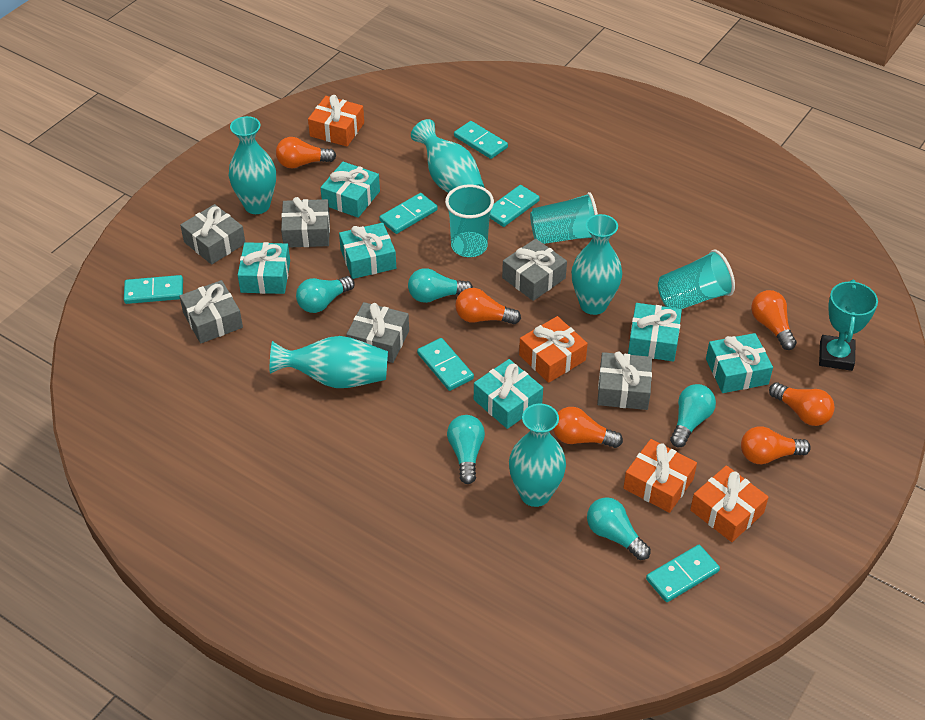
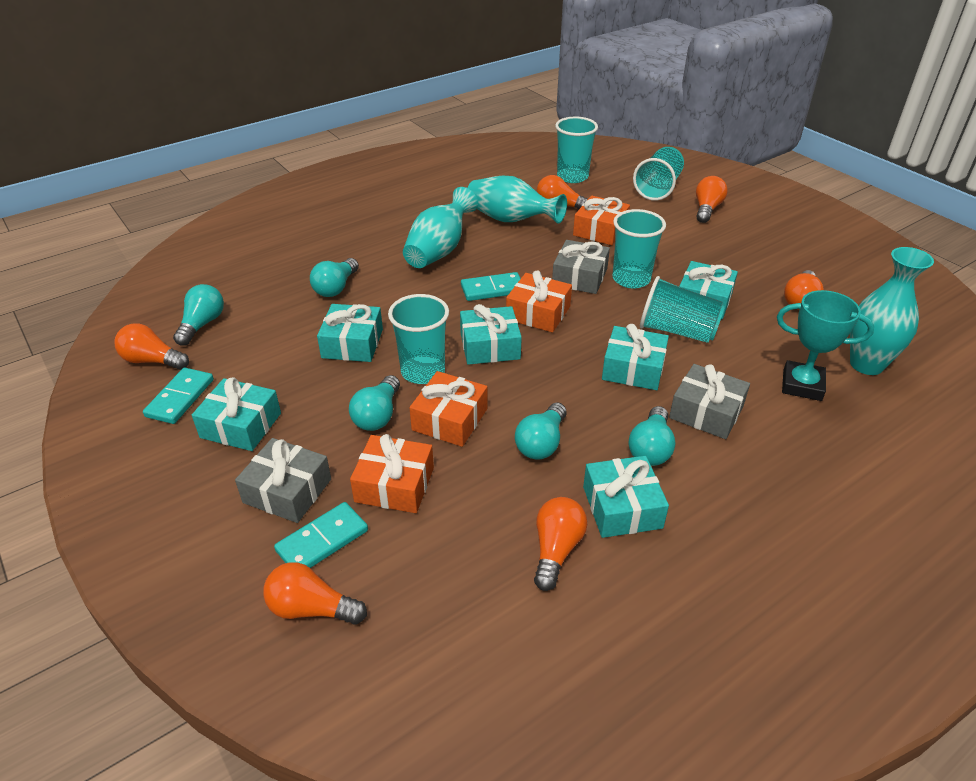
grey gift: 6 -> 3
turquoise cup: 3 -> 5
turquoise domino: 6 -> 3
turquoise vase: 5 -> 3

